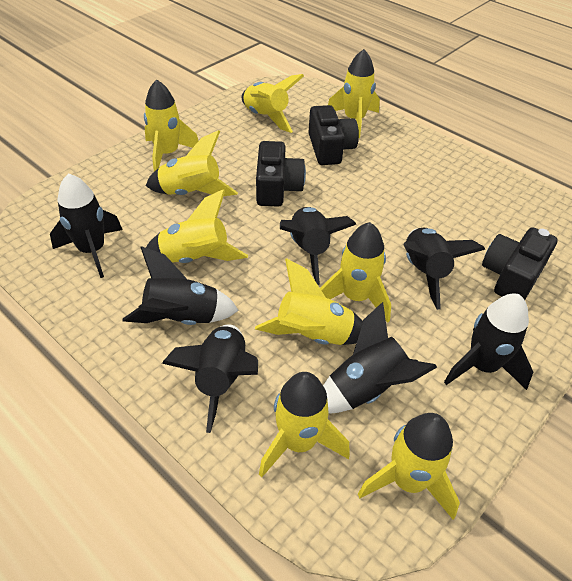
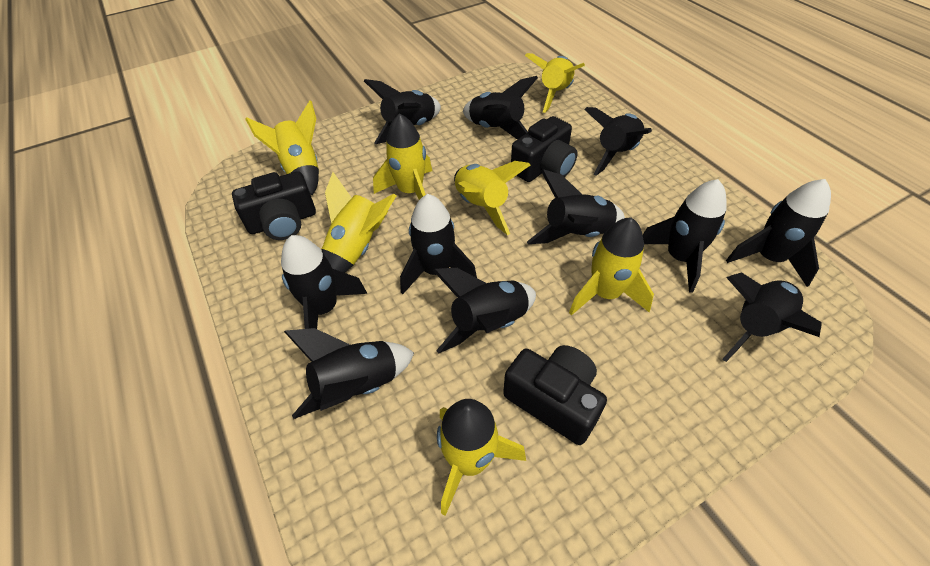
black rocket: 7 -> 11
yellow rocket: 9 -> 7

